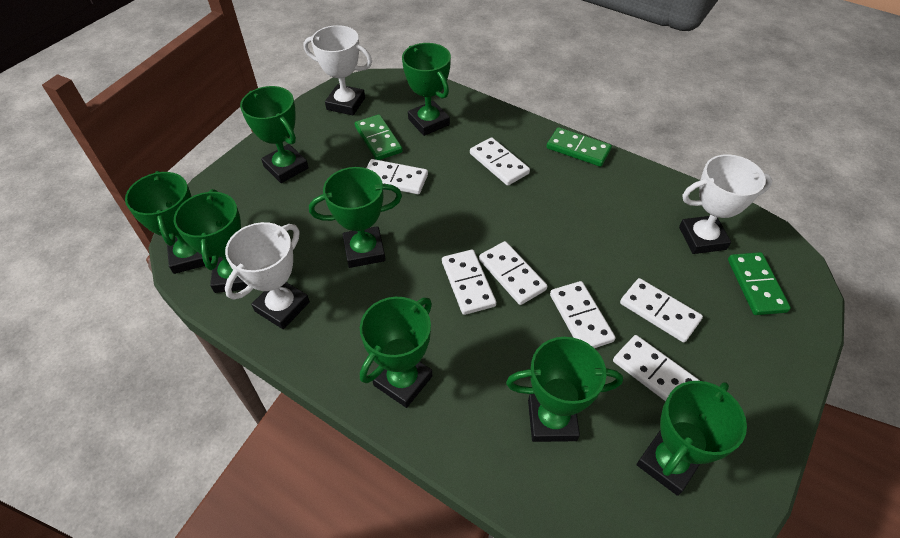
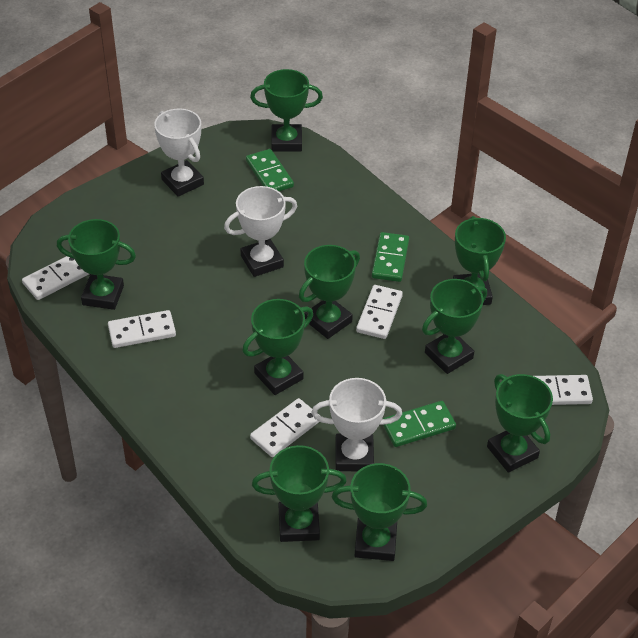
green trophy: 8 -> 9
white domino: 7 -> 5

